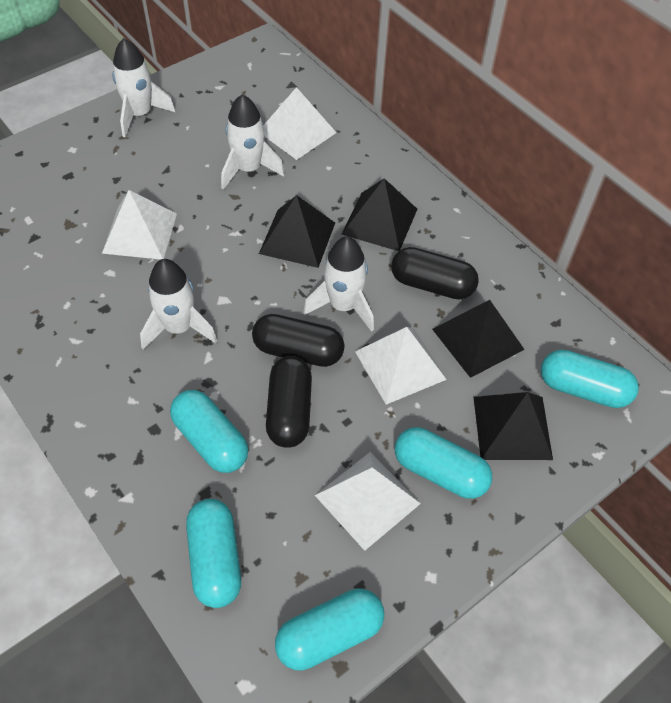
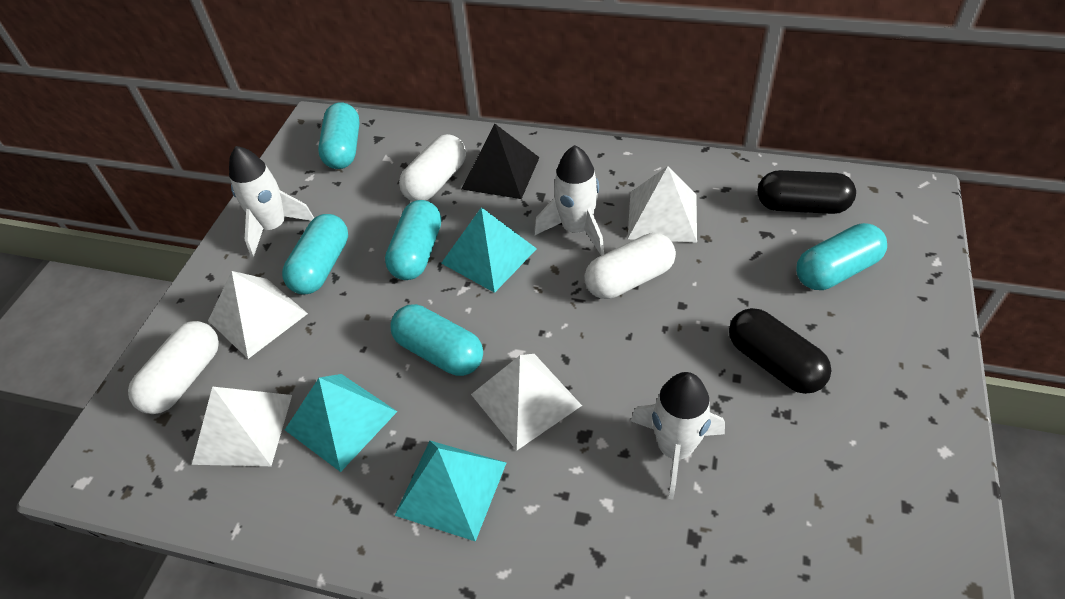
black capsule: 3 -> 2
black pyramid: 4 -> 1
turquoise pyramid: 0 -> 3
white capsule: 0 -> 3
white rocket: 4 -> 3

